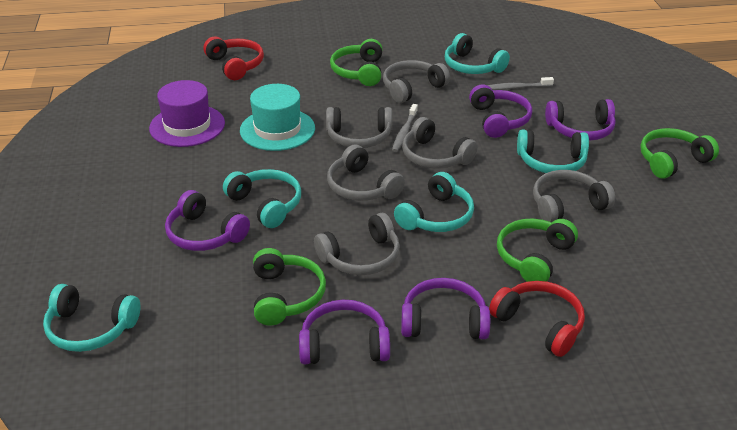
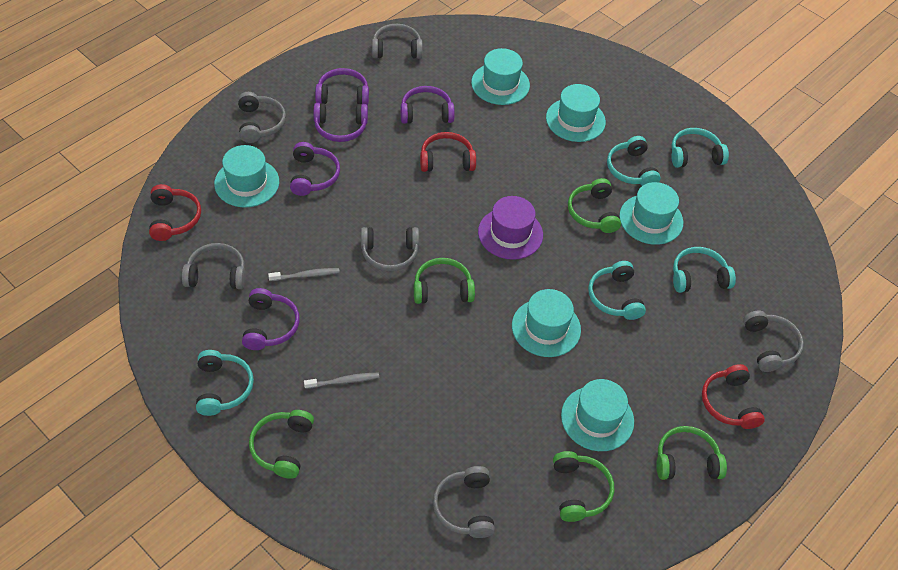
green headphones: 4 -> 5
red headphones: 2 -> 3
turquoise hat: 1 -> 6

